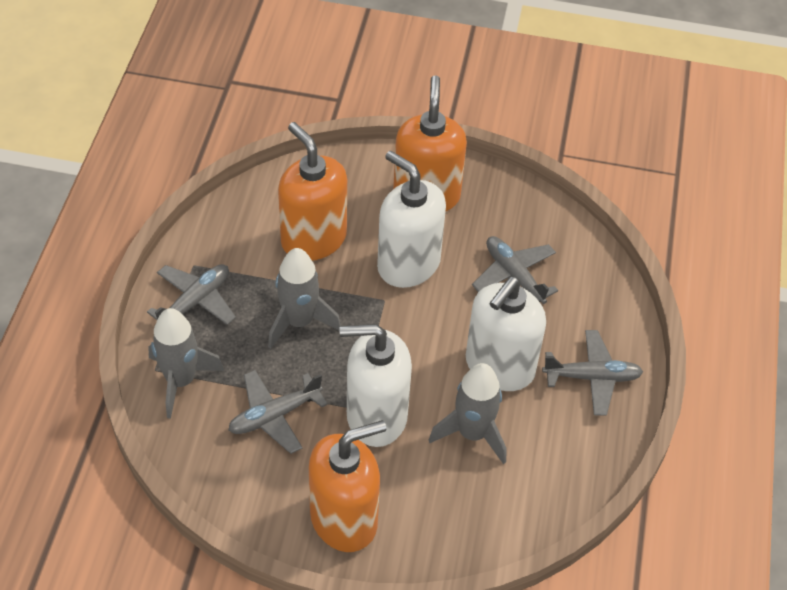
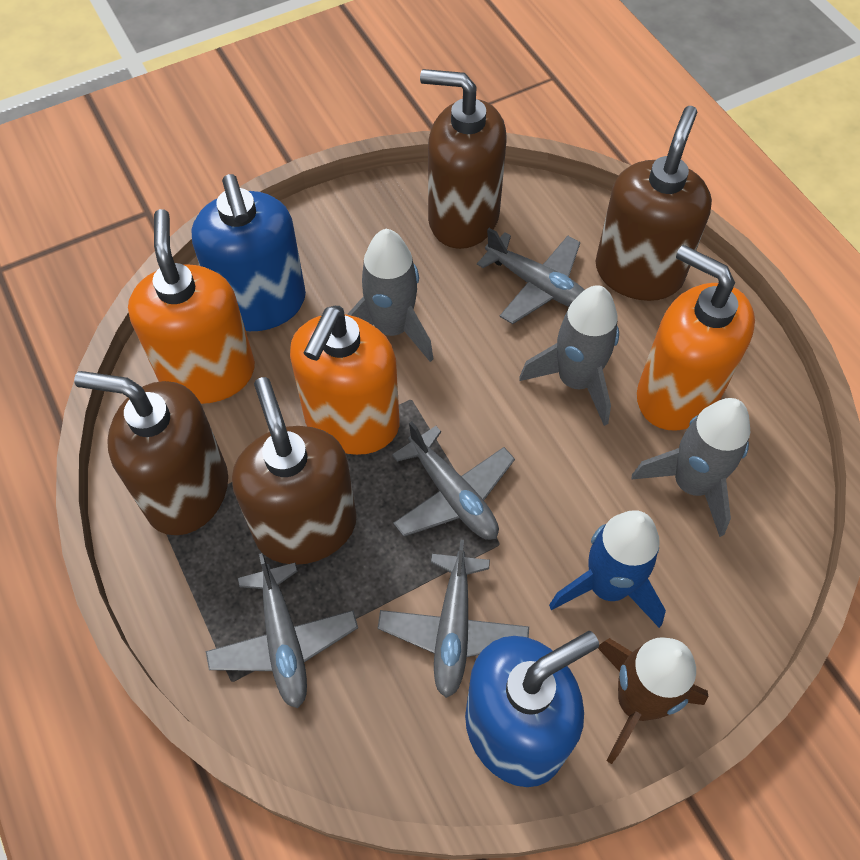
blue rocket: 0 -> 1
blue soap dispenser: 0 -> 2
brown rocket: 0 -> 1
brown soap dispenser: 0 -> 4
white soap dispenser: 3 -> 0

